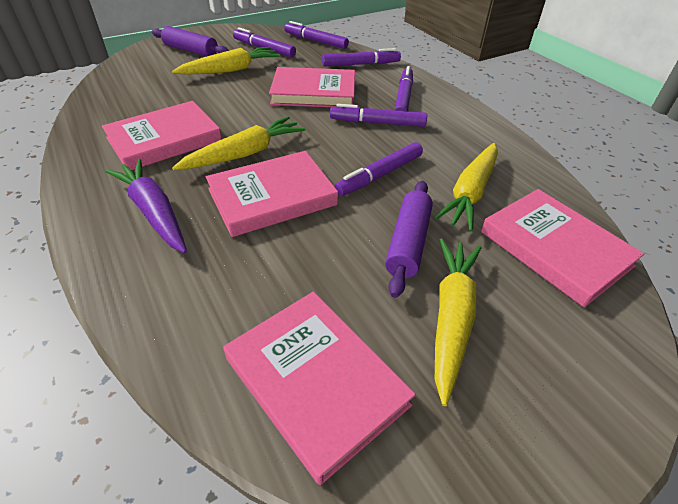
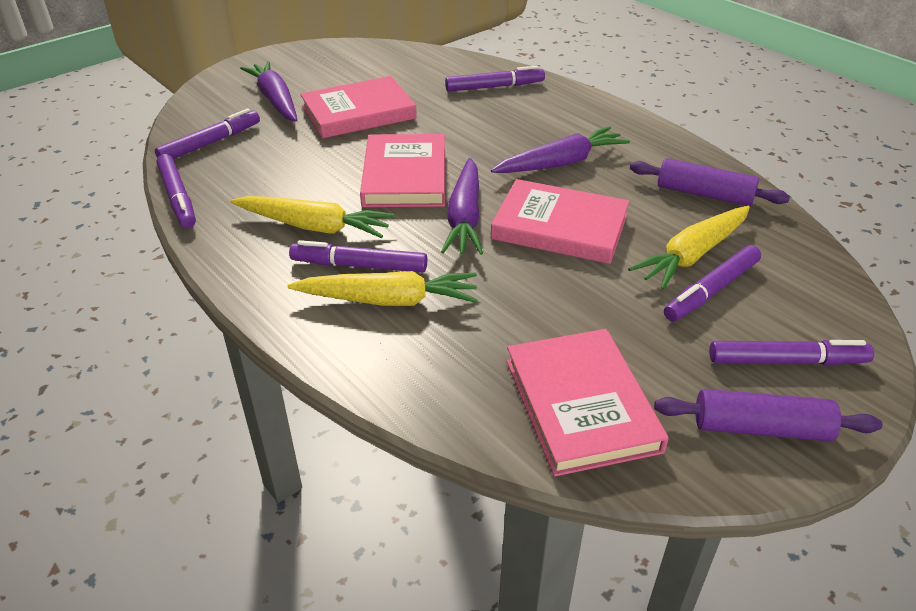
pink book: 5 -> 4
purple carrot: 1 -> 3
yellow carrot: 4 -> 3

